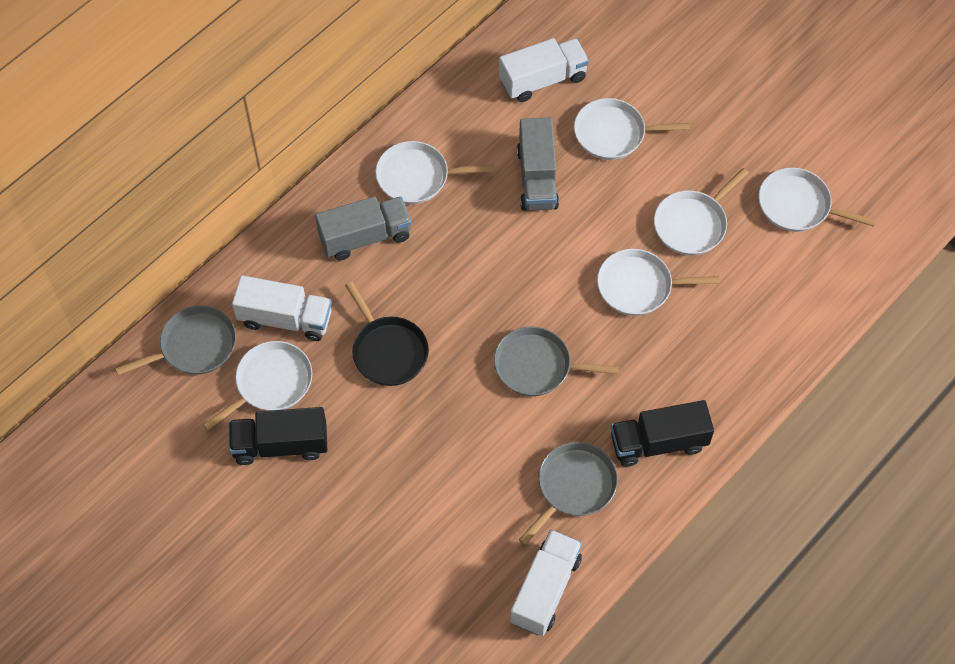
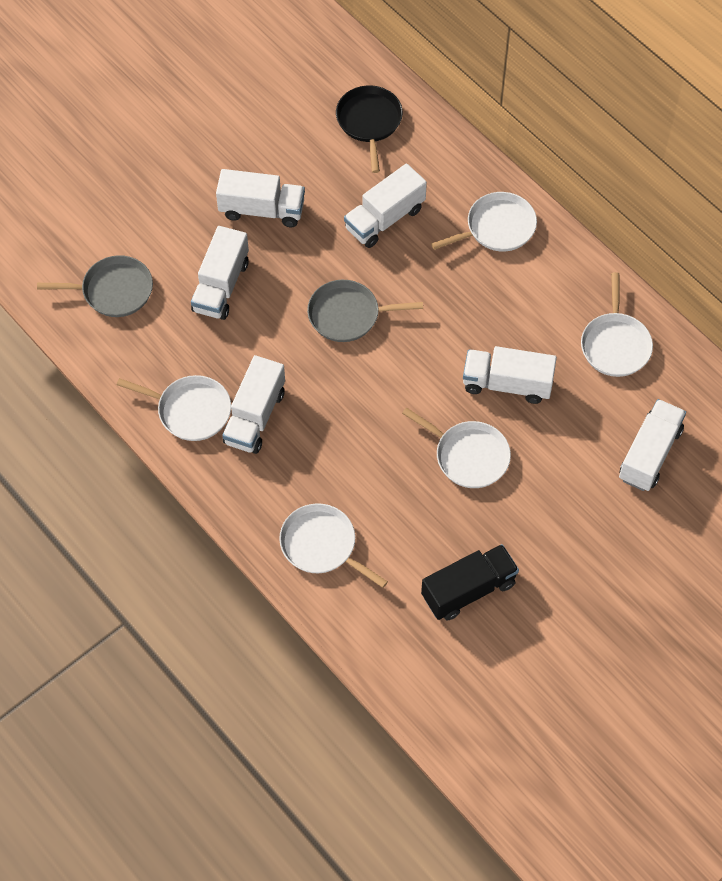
black truck: 2 -> 1
grey pan: 3 -> 2
grey truck: 2 -> 0
white pan: 6 -> 5
white truck: 3 -> 6

